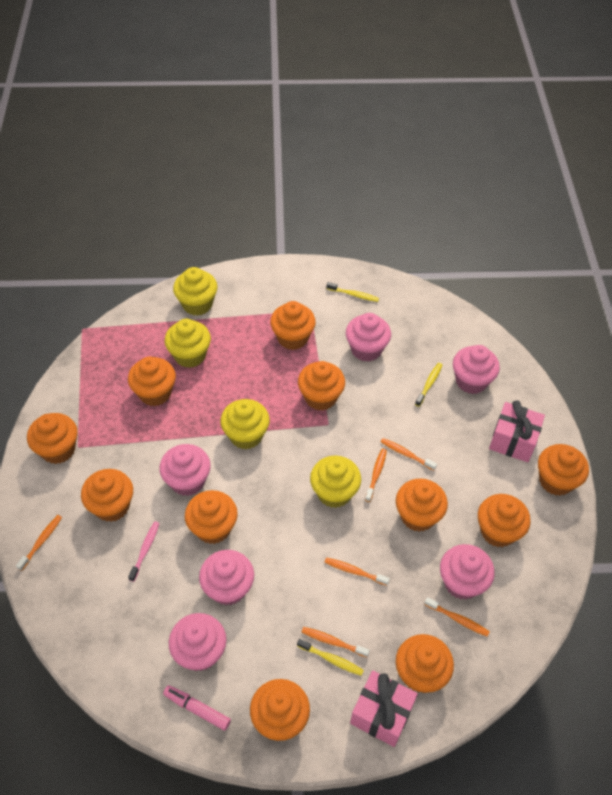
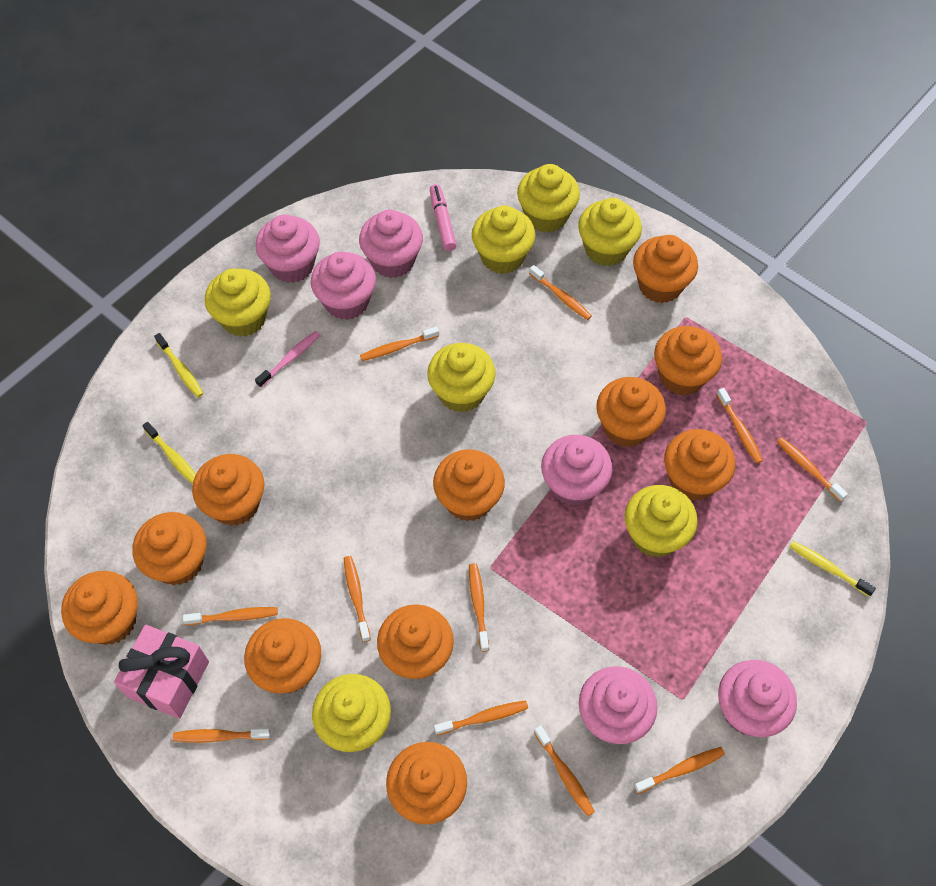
orange toothbrush: 6 -> 11
pink gift: 2 -> 1
yellow cupcake: 4 -> 7

